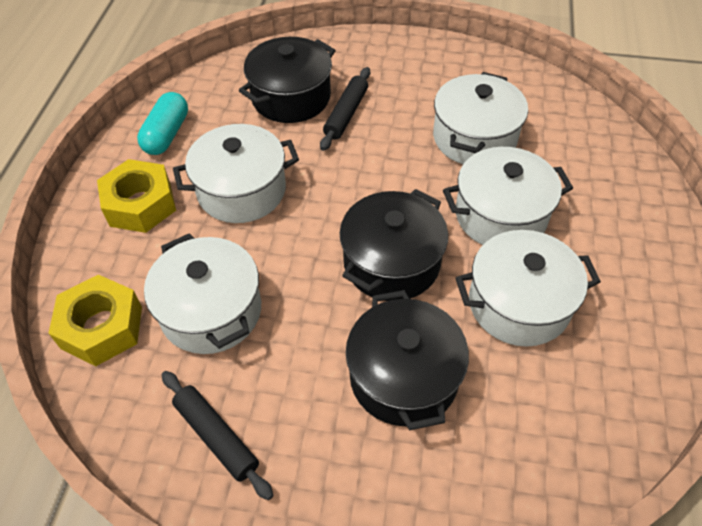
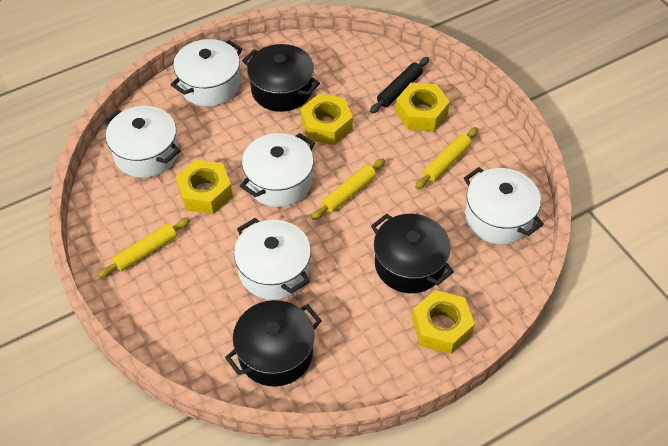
black rolling pin: 2 -> 1
turquoise capsule: 1 -> 0
yellow nut: 2 -> 4
yellow rolling pin: 0 -> 3

